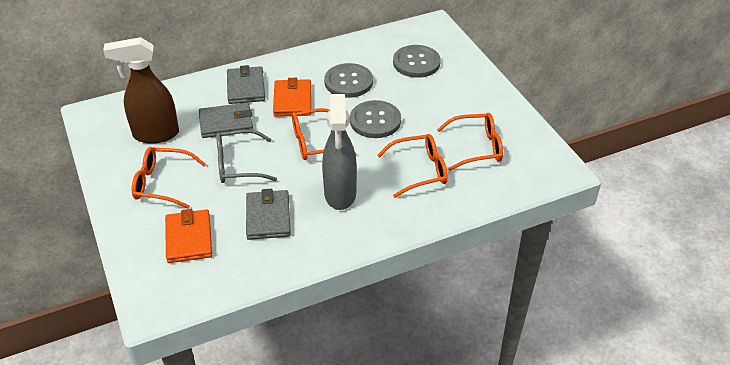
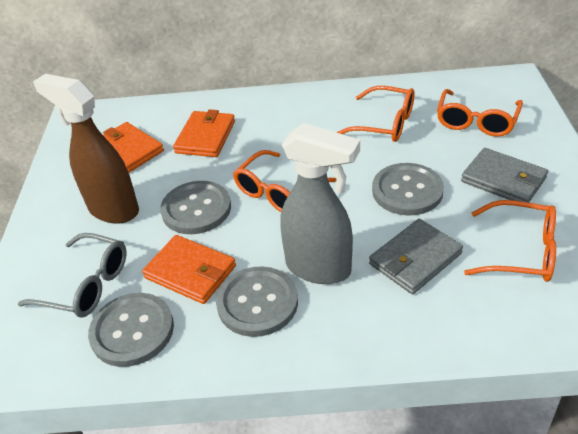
grey button: 3 -> 4
grey wallet: 3 -> 2
orange wallet: 2 -> 3

